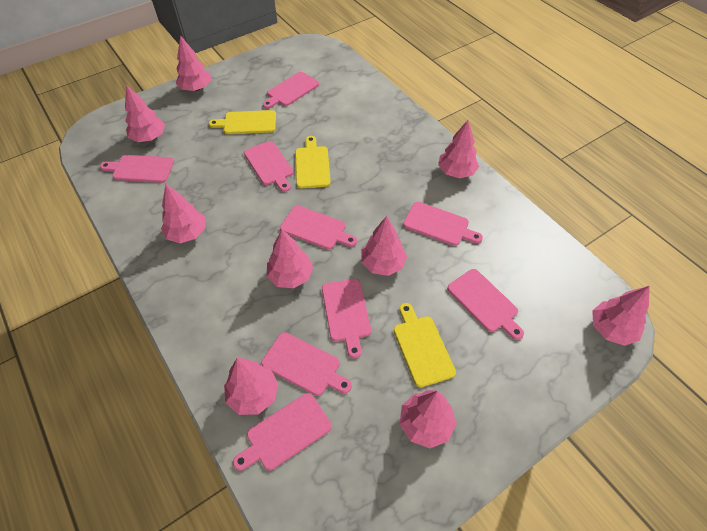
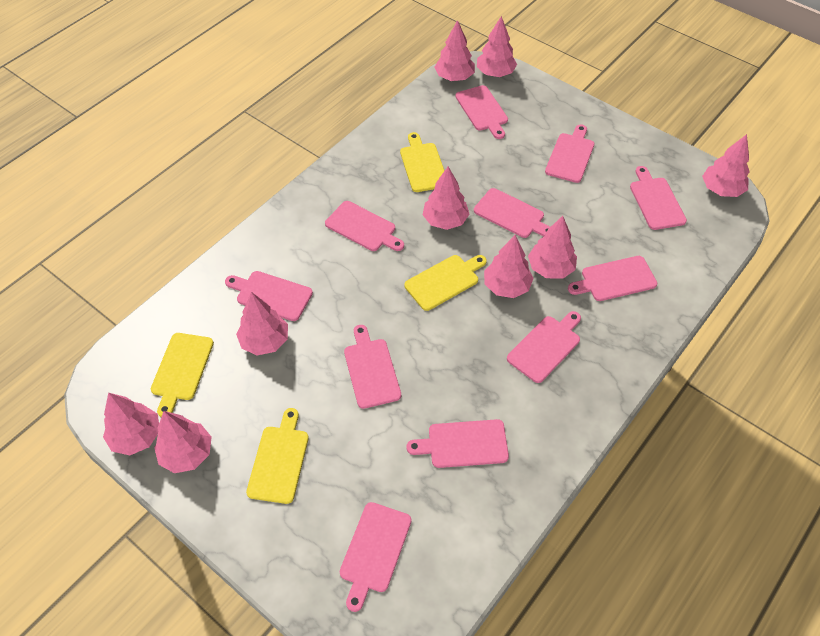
pink cutting board: 9 -> 11
yellow cutting board: 3 -> 4

